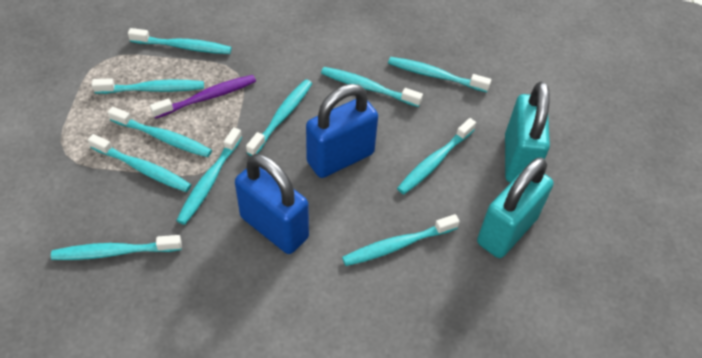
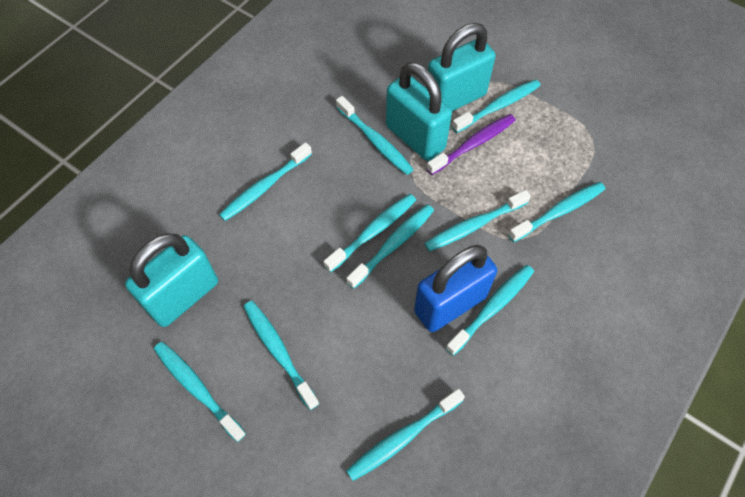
blue padlock: 2 -> 1
turquoise padlock: 2 -> 3

